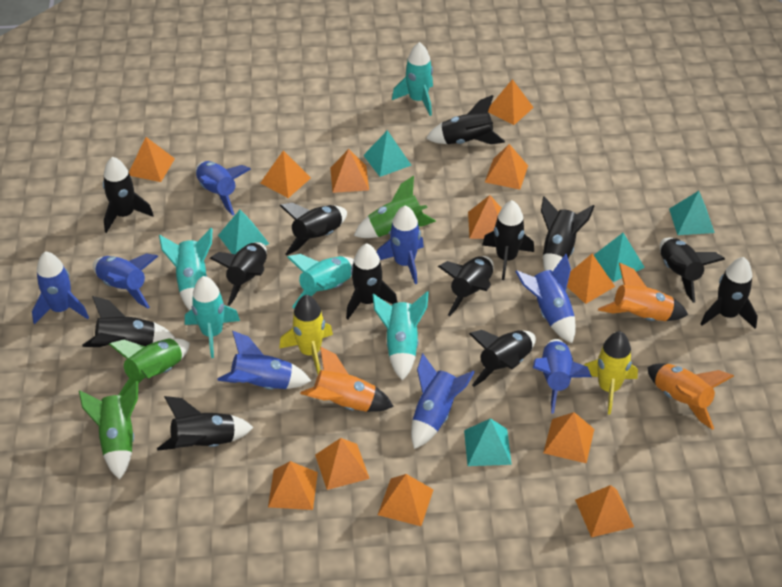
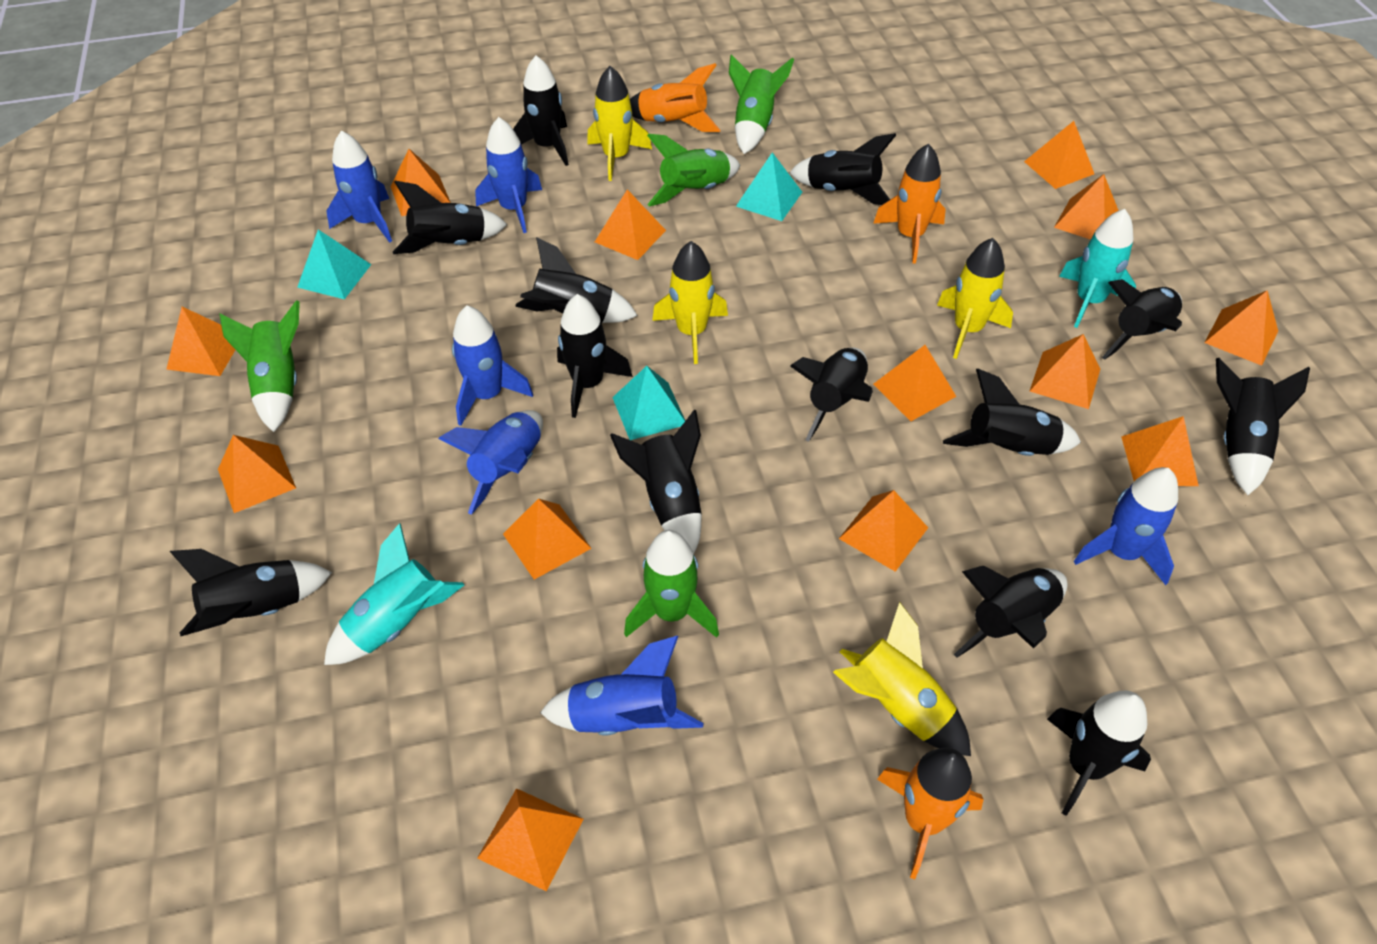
blue rocket: 8 -> 6
green rocket: 3 -> 4
orange pyramid: 12 -> 13
turquoise pyramid: 5 -> 3
turquoise rocket: 5 -> 2
yellow rocket: 2 -> 4

